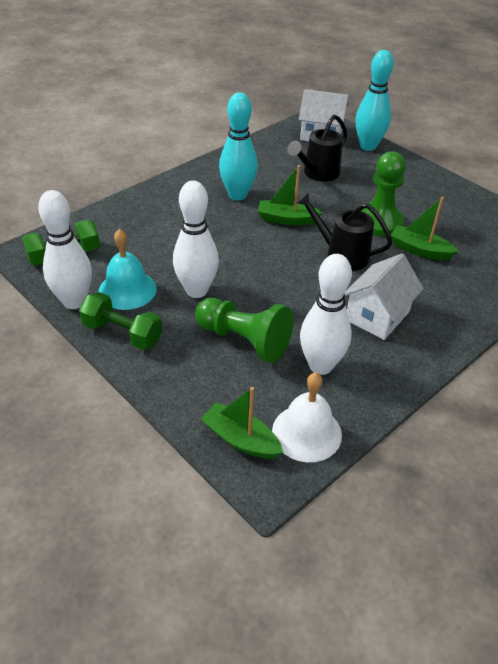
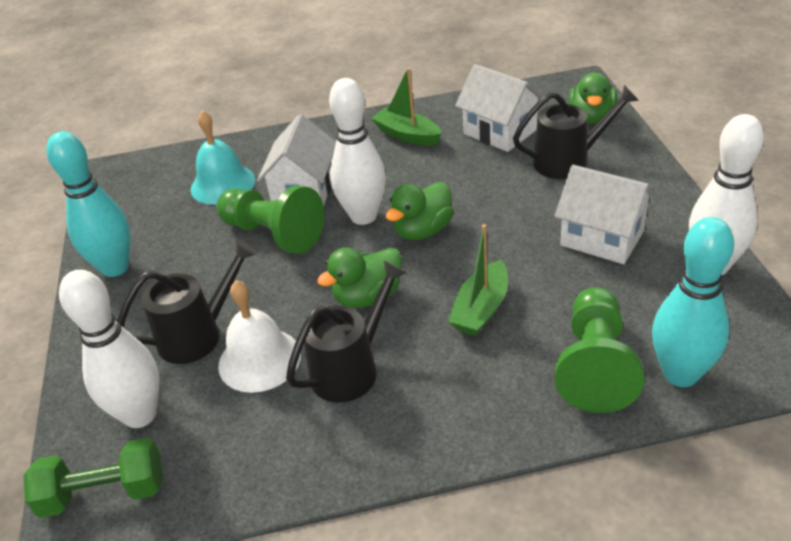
black watering can: 2 -> 3
green boat: 3 -> 2
green duck: 0 -> 3
green dumbbell: 2 -> 1
white house: 2 -> 3

